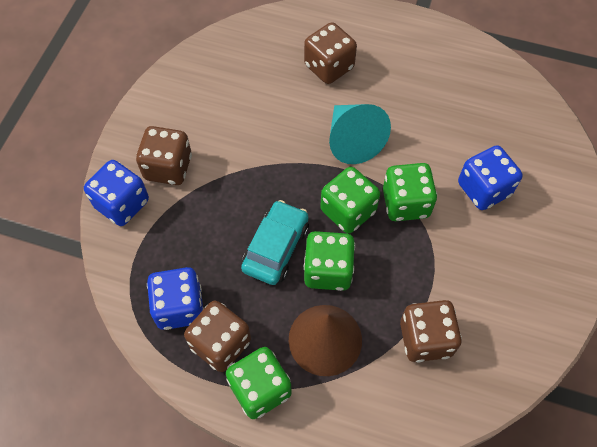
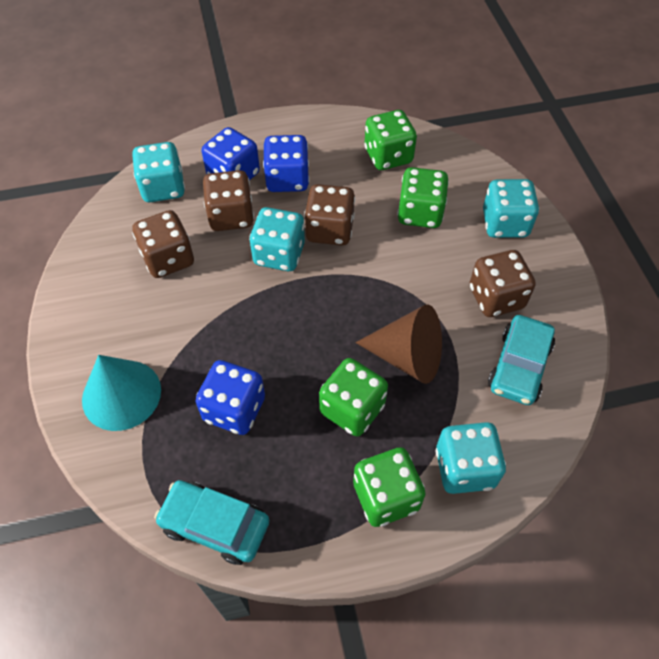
turquoise car: 1 -> 2
turquoise dice: 0 -> 4

